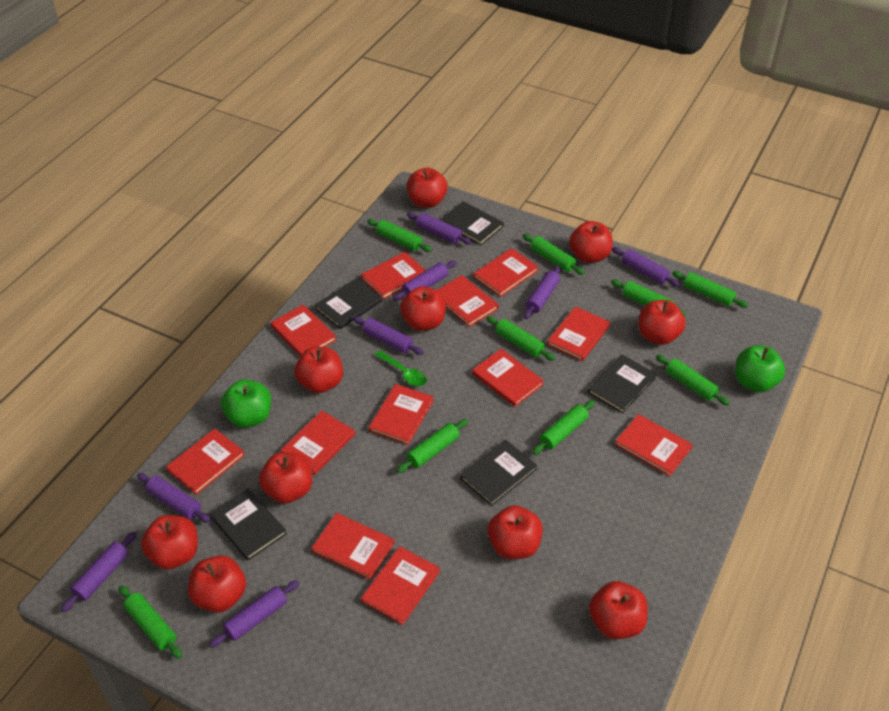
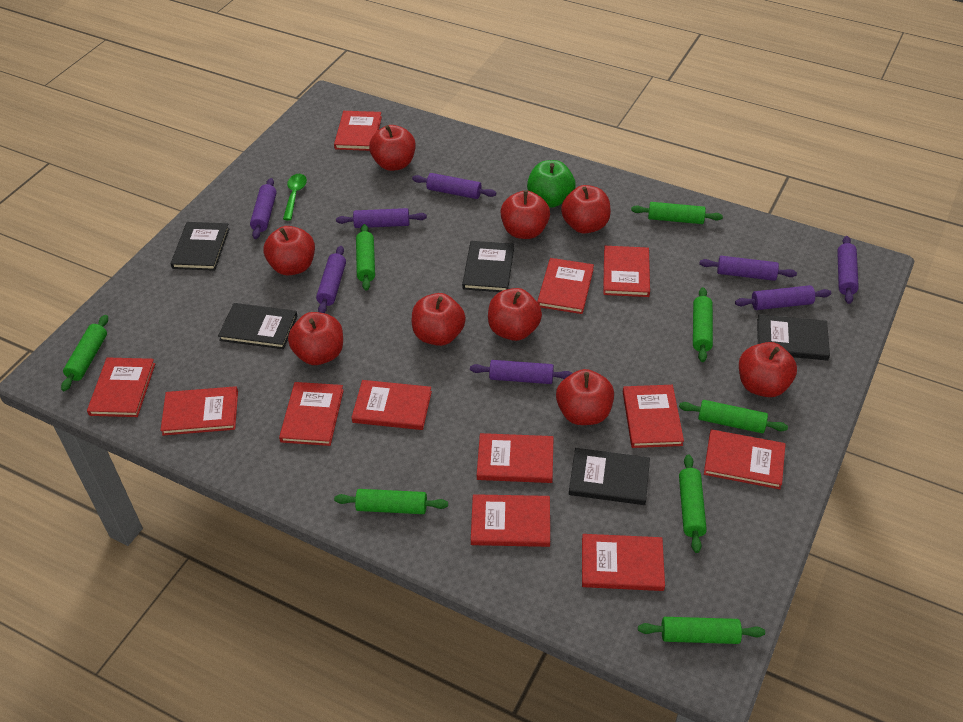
green apple: 2 -> 1
green rolling pin: 9 -> 8
red apple: 10 -> 9

